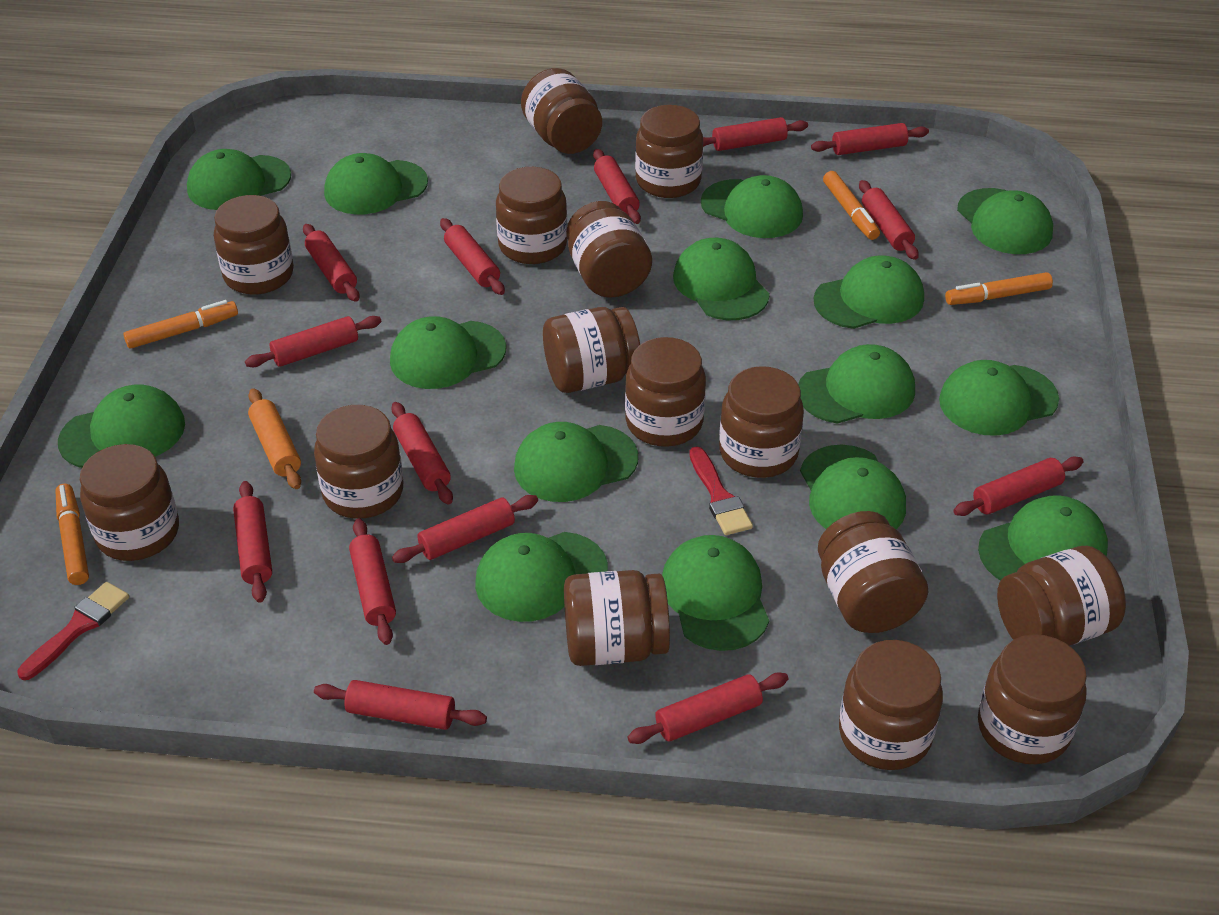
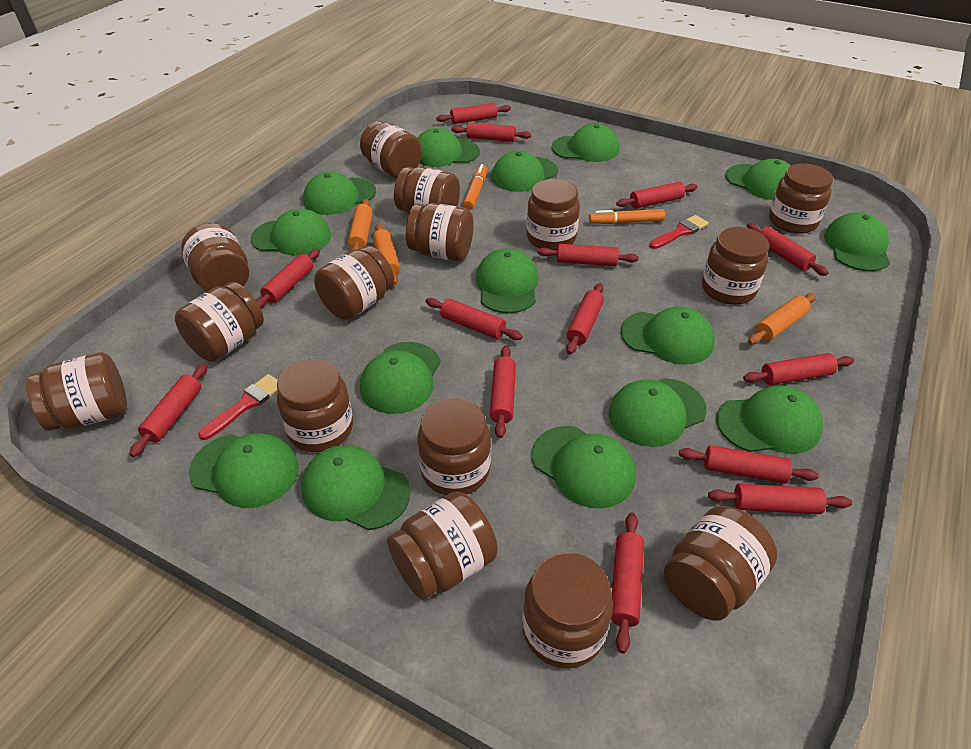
orange marker: 4 -> 2
orange rolling pin: 1 -> 3

